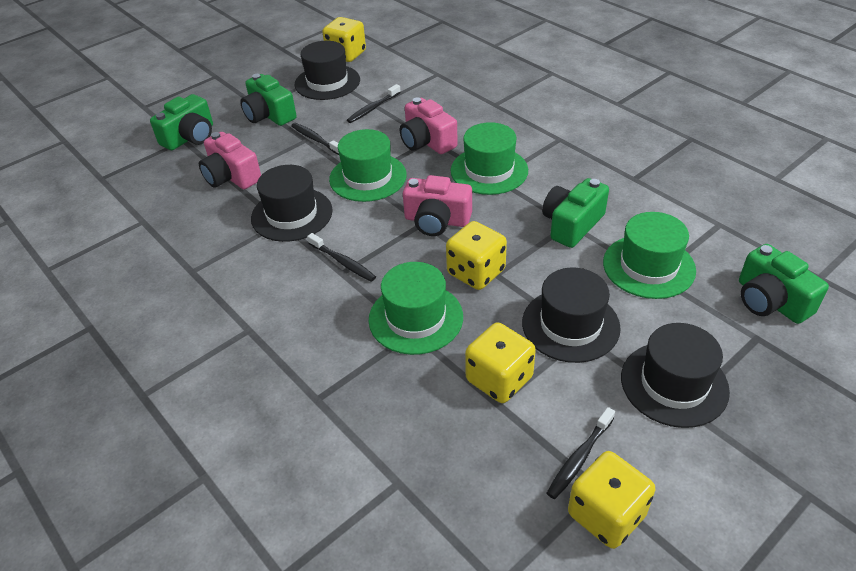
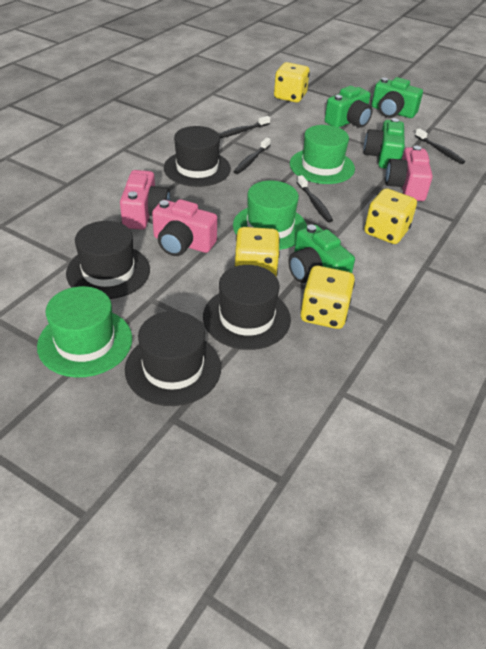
green hat: 4 -> 3

